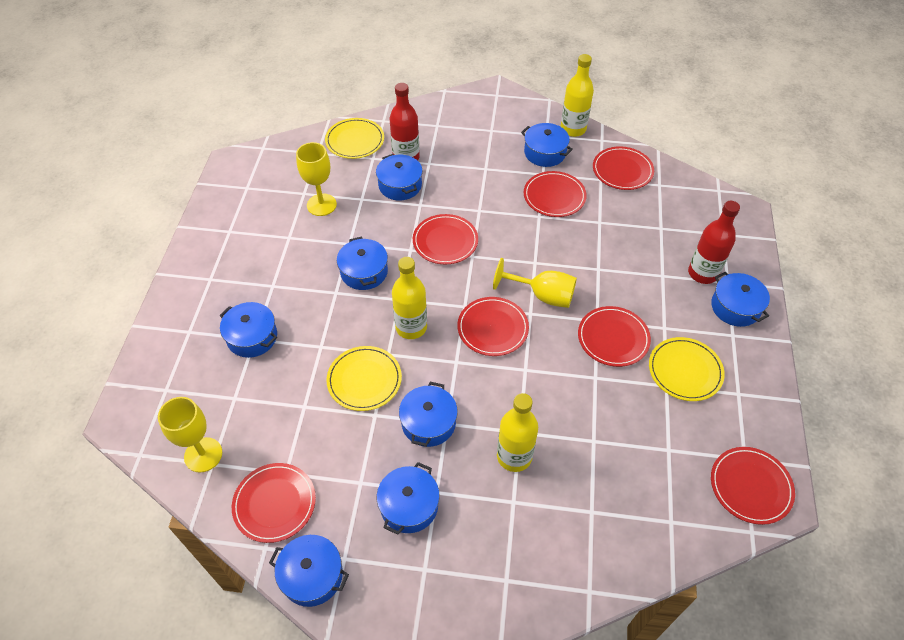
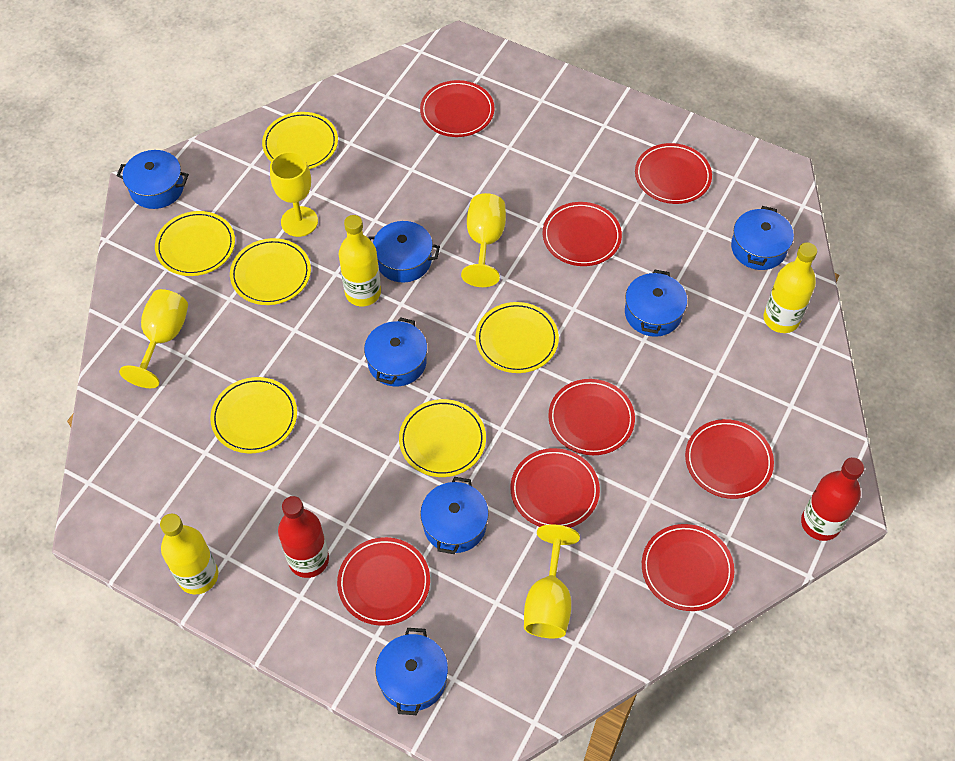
blue pot: 8 -> 7
red plate: 7 -> 8
yellow goblet: 3 -> 4
yellow plate: 3 -> 6

